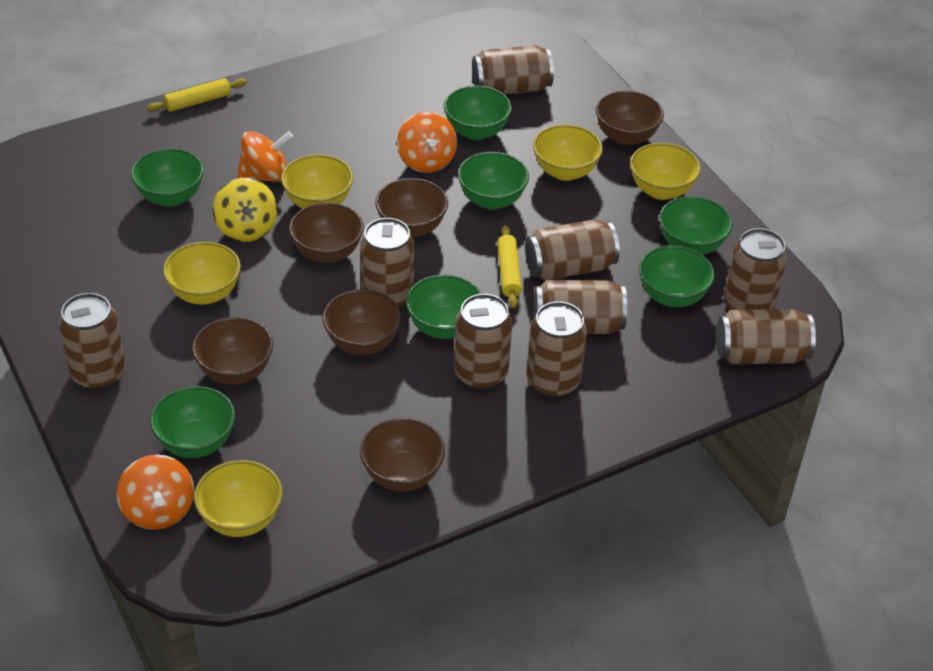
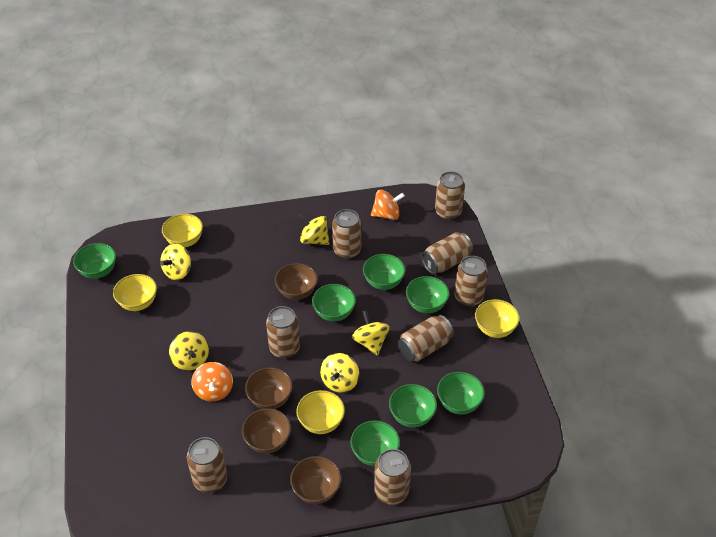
brown bowl: 6 -> 4
brown can: 9 -> 8
orange spinning top: 3 -> 2
yellow bowl: 5 -> 4
yellow rolling pin: 2 -> 0
yellow spinning top: 1 -> 5

